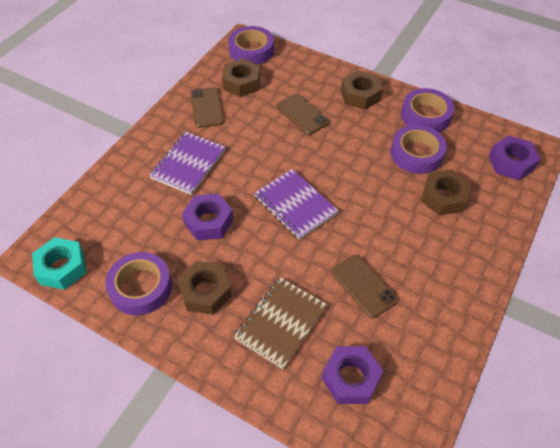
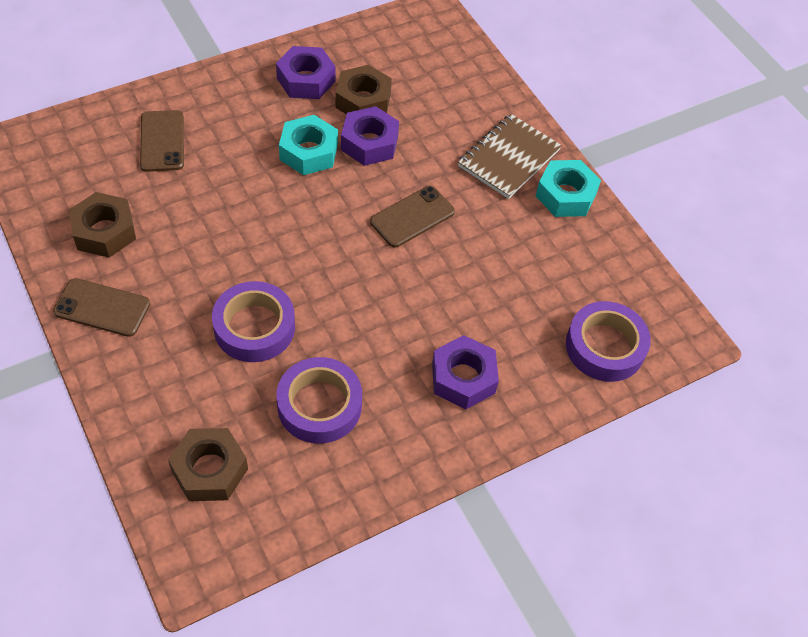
brown nut: 4 -> 3
purple notebook: 2 -> 0
purple tape: 4 -> 3
turquoise nut: 1 -> 2

